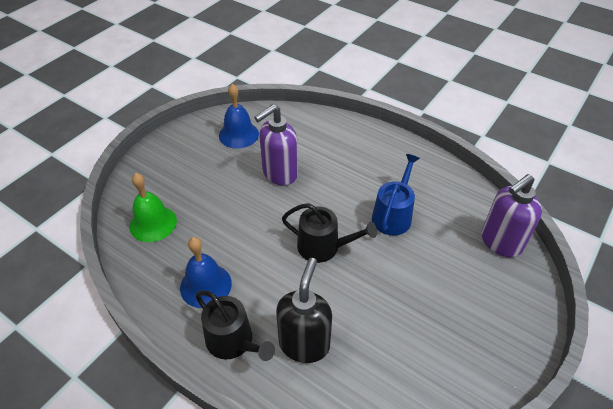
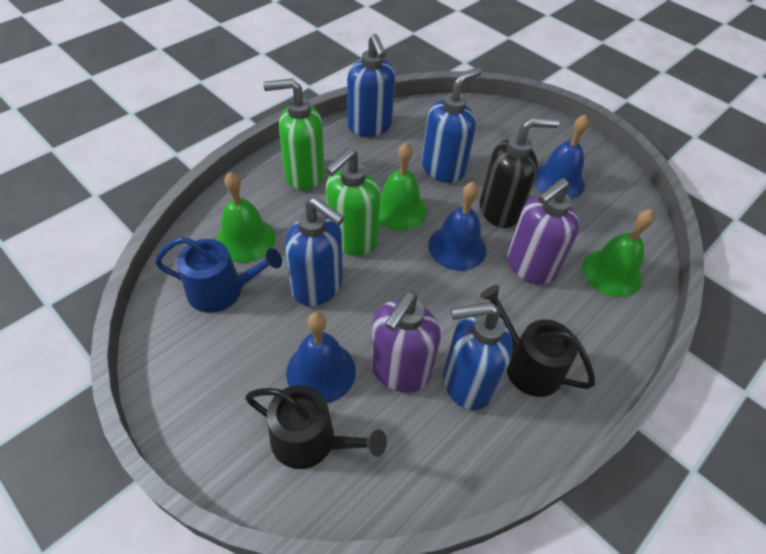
blue bell: 2 -> 3
blue soap dispenser: 0 -> 4
green bell: 1 -> 3
green soap dispenser: 0 -> 2

